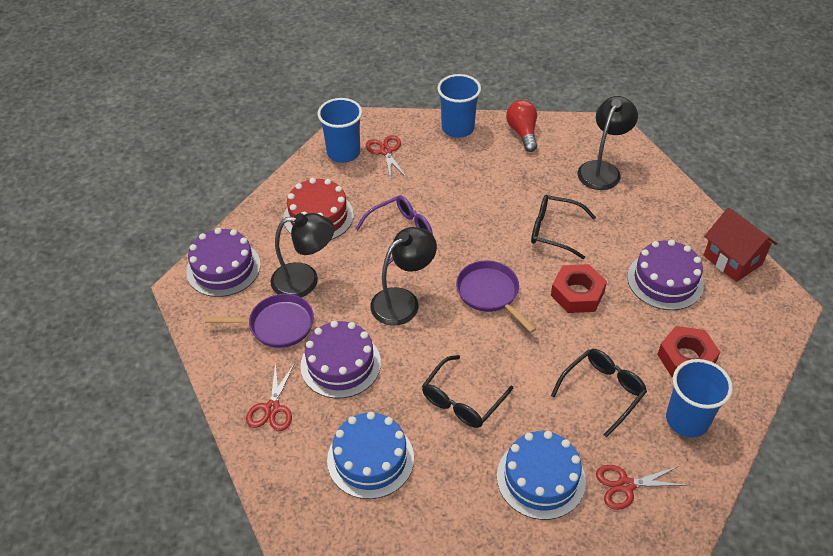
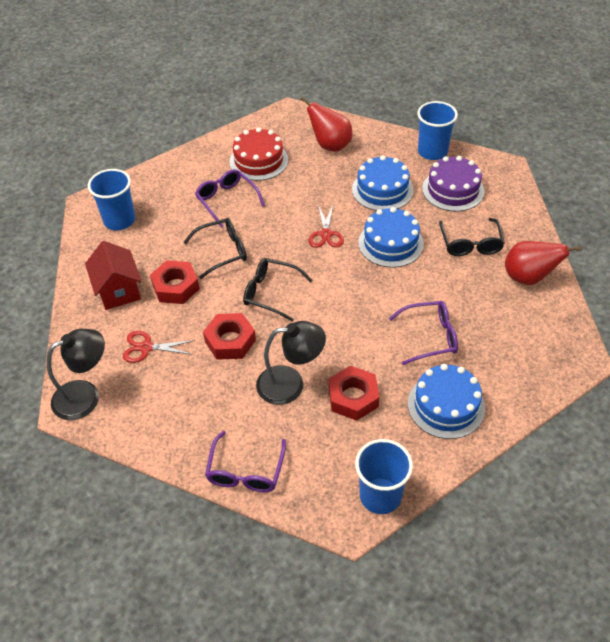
black lamp: 3 -> 2
blue cake: 2 -> 3
purple cake: 3 -> 1
purple glasses: 1 -> 3
purple pan: 2 -> 0
red light bulb: 1 -> 0
red nut: 2 -> 3
red pear: 0 -> 2
red scissors: 3 -> 2

